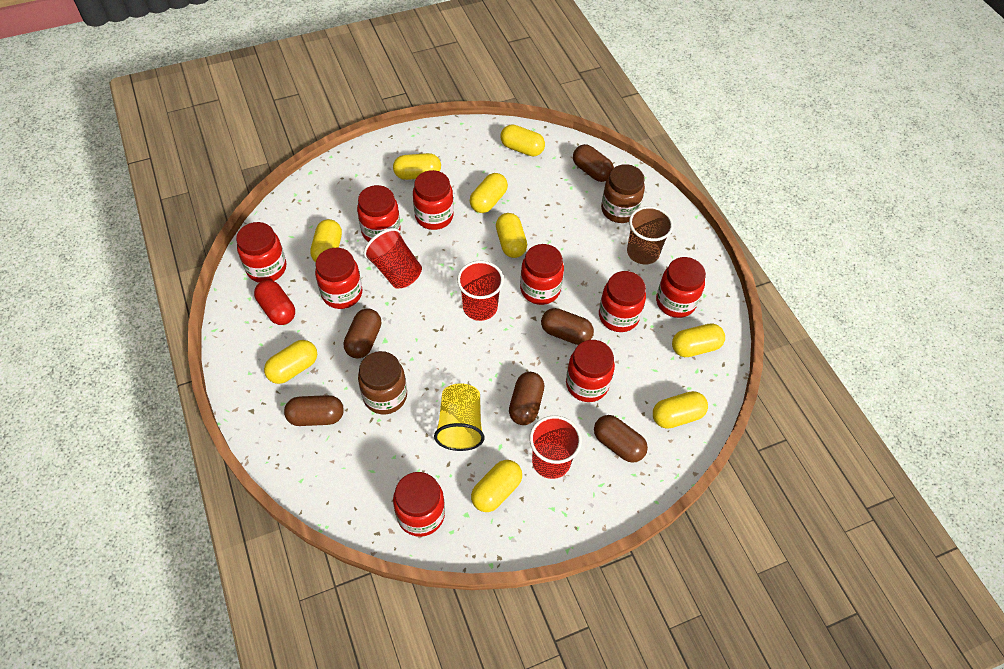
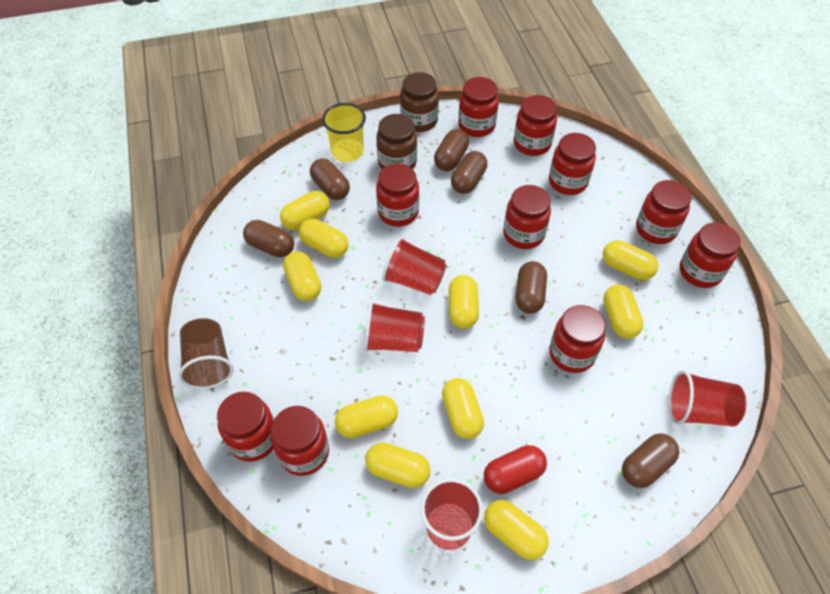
red cup: 3 -> 4
red jar: 9 -> 10
yellow capsule: 9 -> 10

